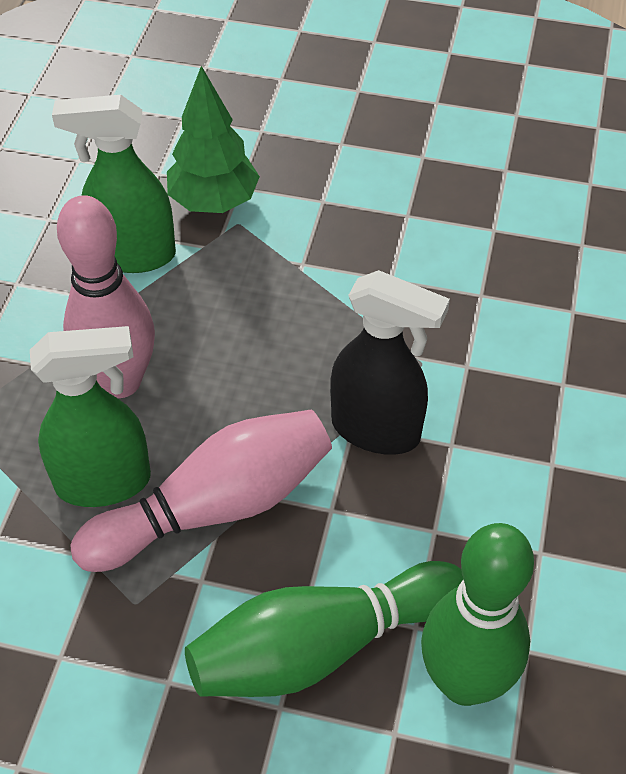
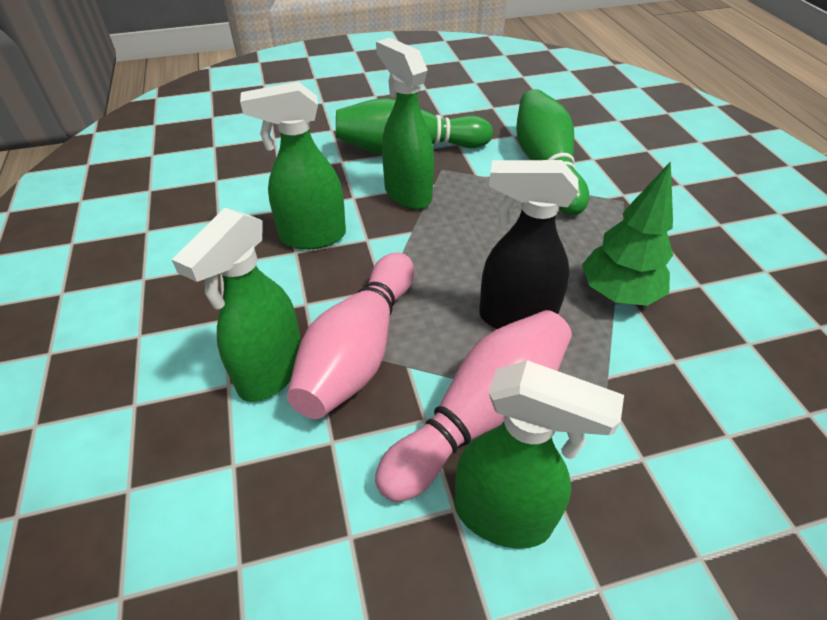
green spray bottle: 2 -> 4

